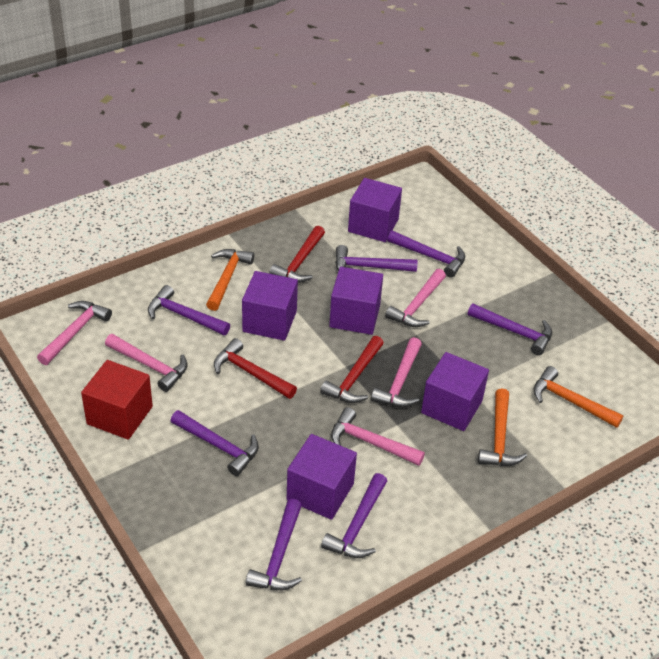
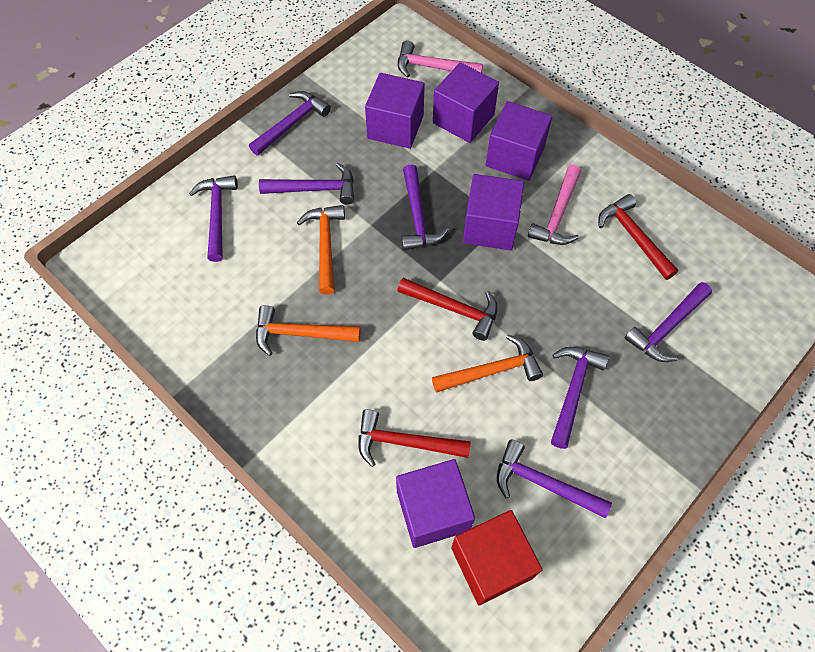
pink hammer: 5 -> 2

